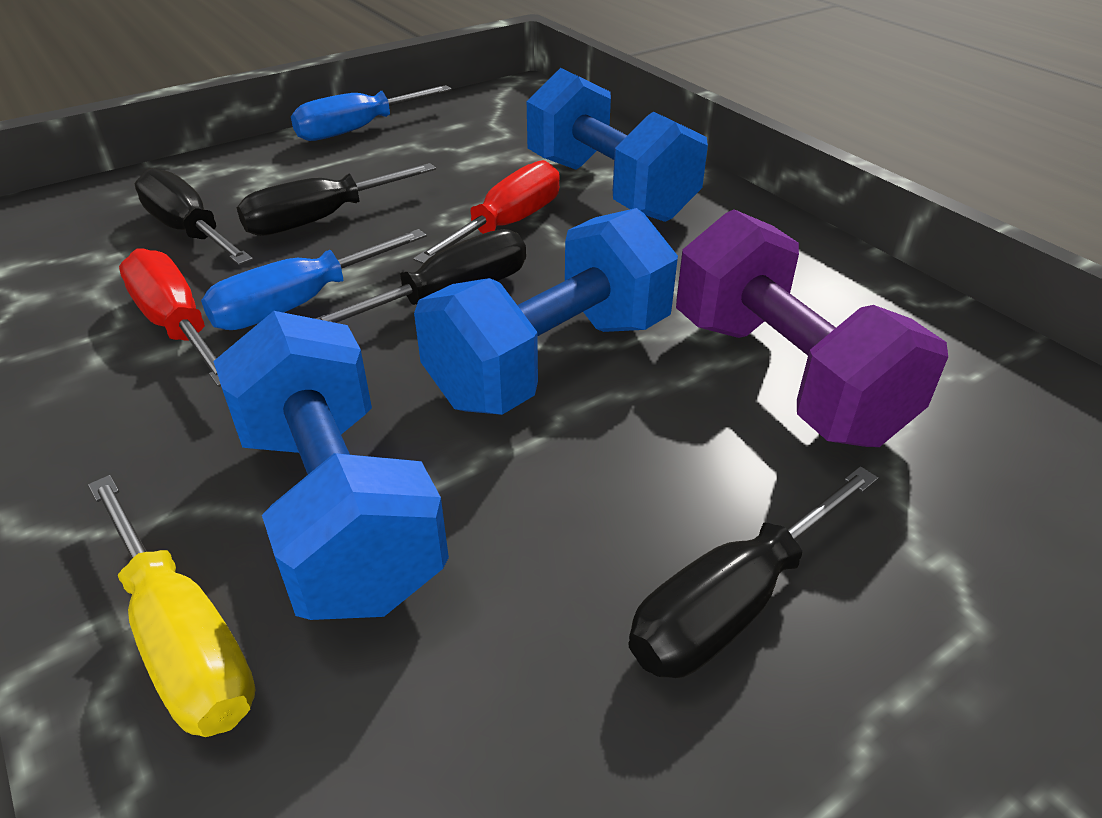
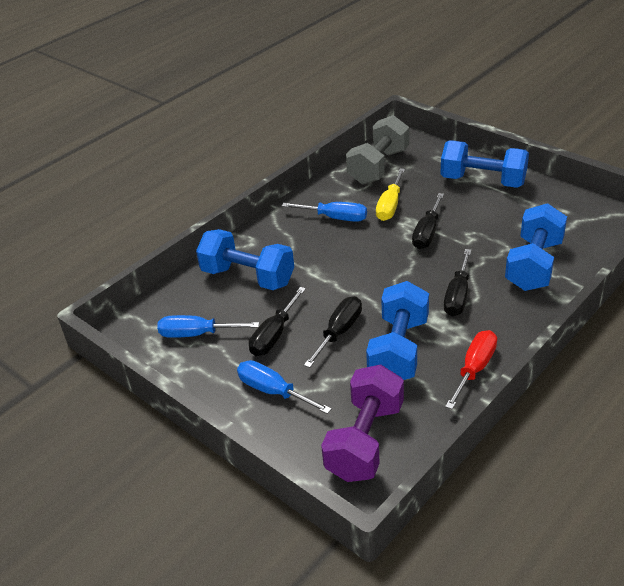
blue dumbbell: 3 -> 4
blue screwdriver: 2 -> 3
grey dumbbell: 0 -> 1
red screwdriver: 2 -> 1

